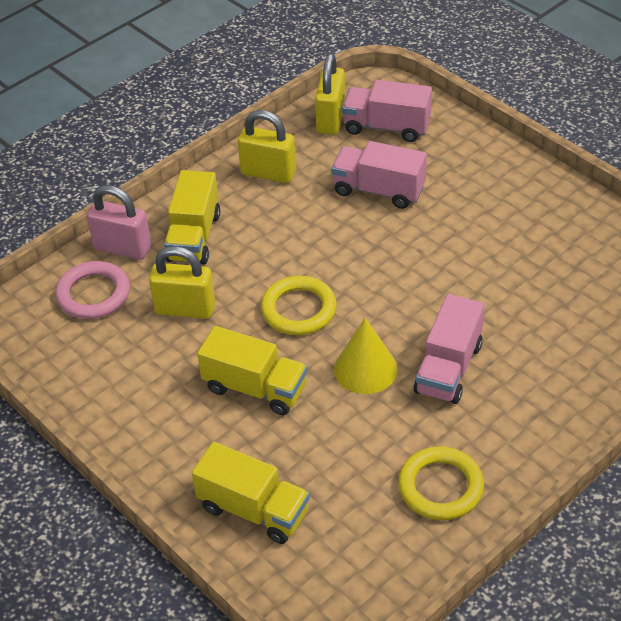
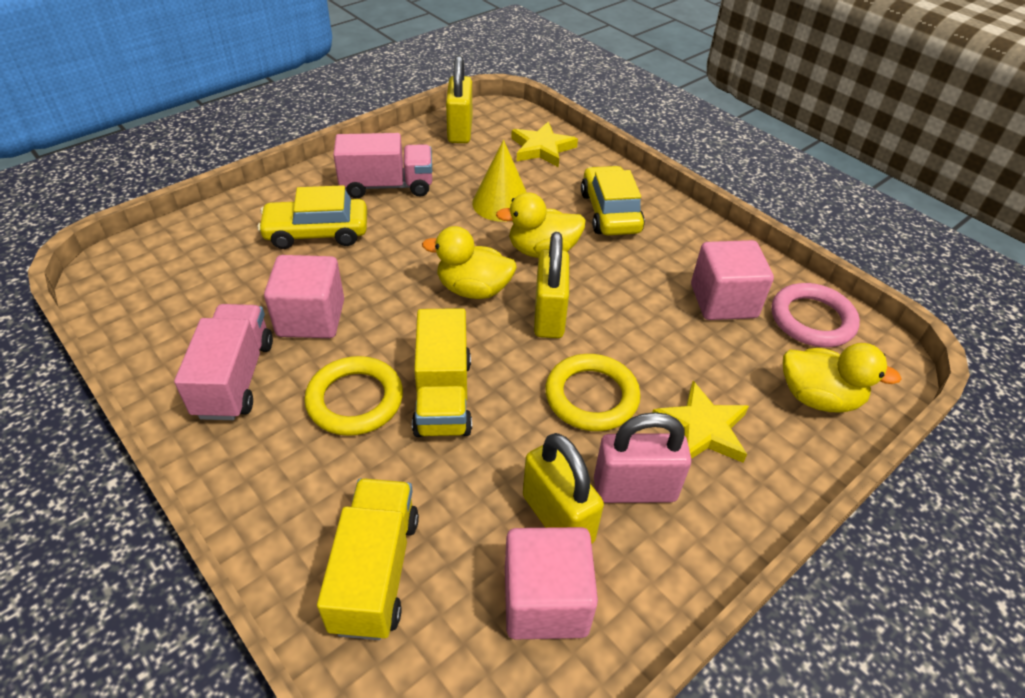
pink cube: 0 -> 3
pink truck: 3 -> 2
yellow car: 0 -> 2
yellow duck: 0 -> 3
yellow star: 0 -> 2
yellow truck: 3 -> 2

